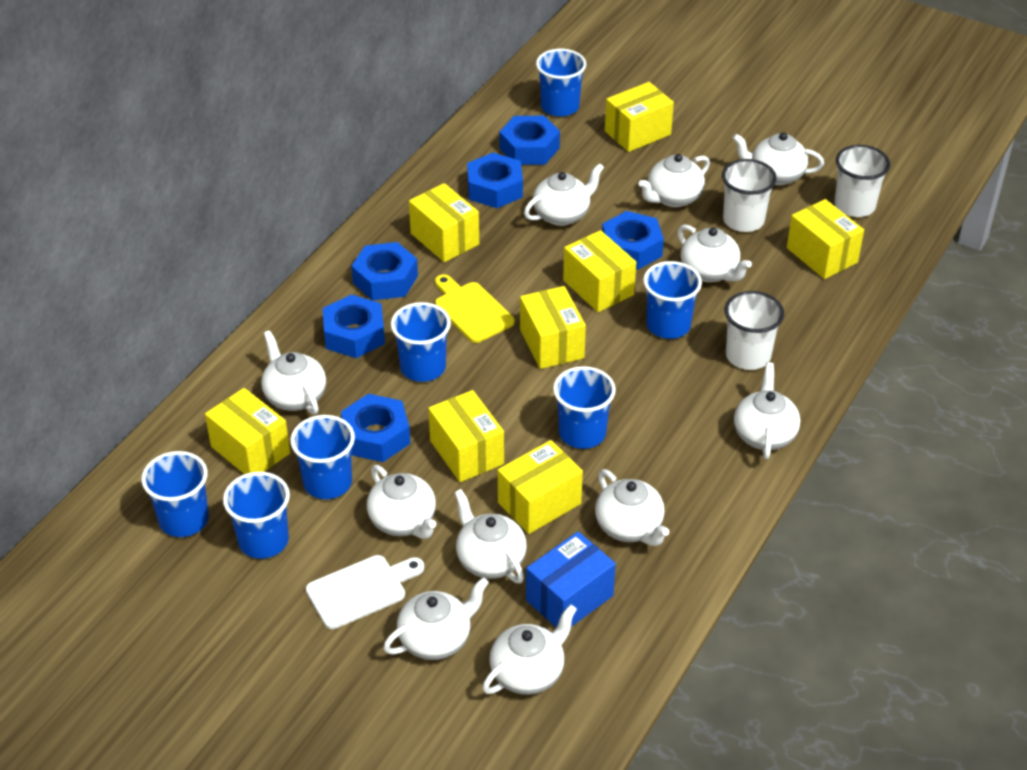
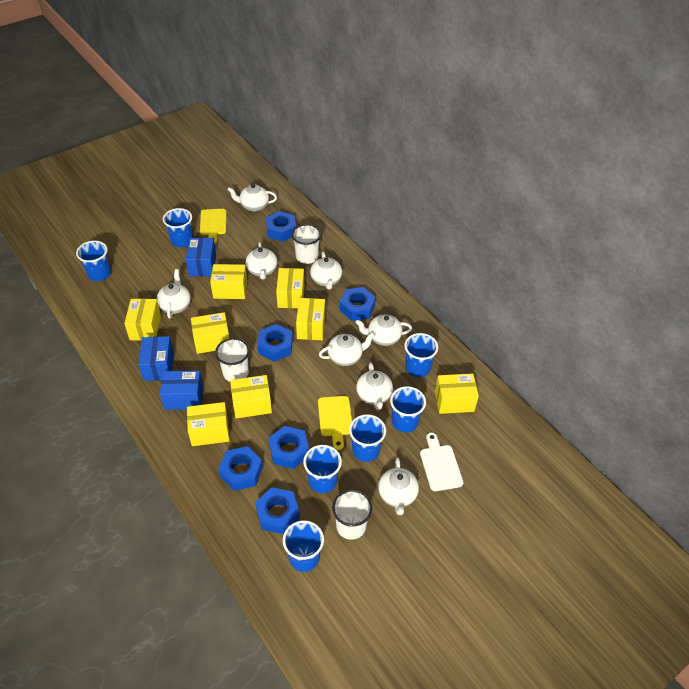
blue box: 1 -> 3
white teapot: 11 -> 8
yellow cutting board: 1 -> 2

